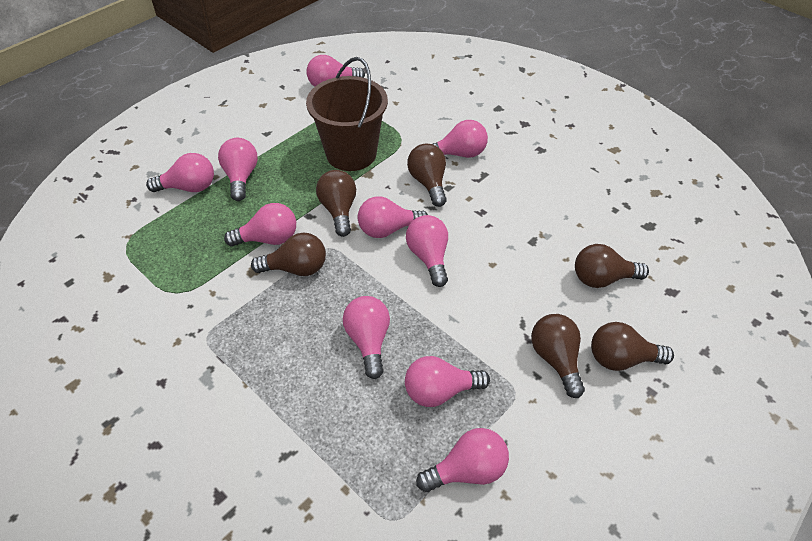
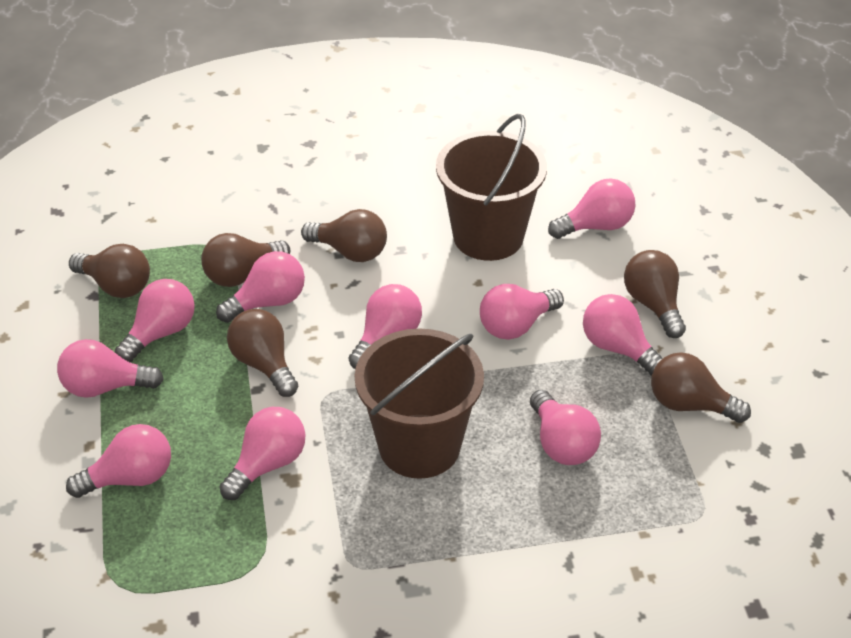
brown bucket: 1 -> 2

